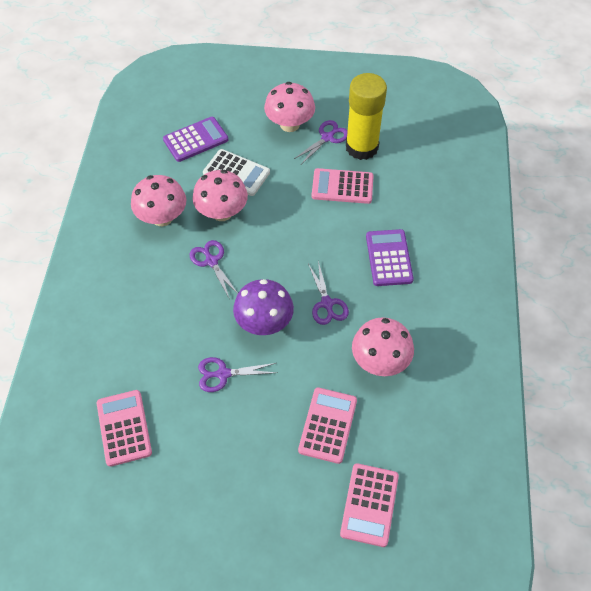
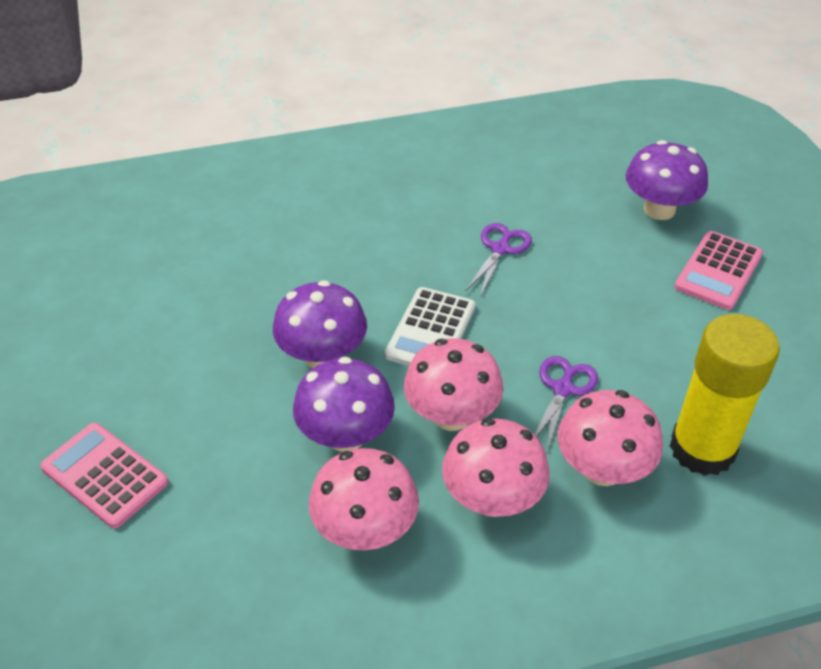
pink calculator: 4 -> 2
purple calculator: 2 -> 0
purple mushroom: 1 -> 3
purple scissors: 4 -> 2

